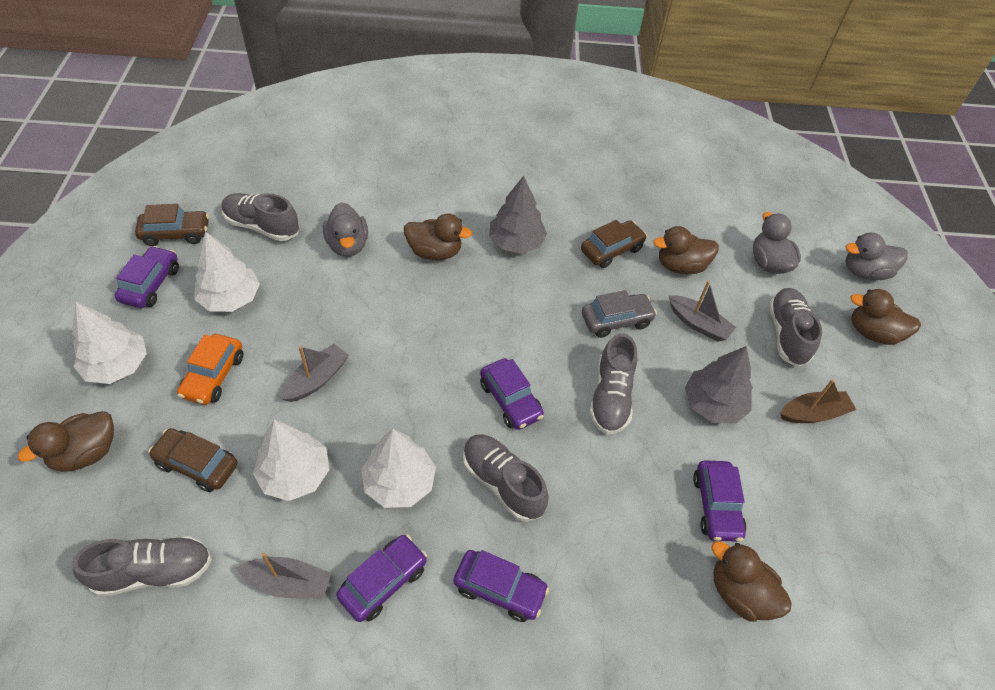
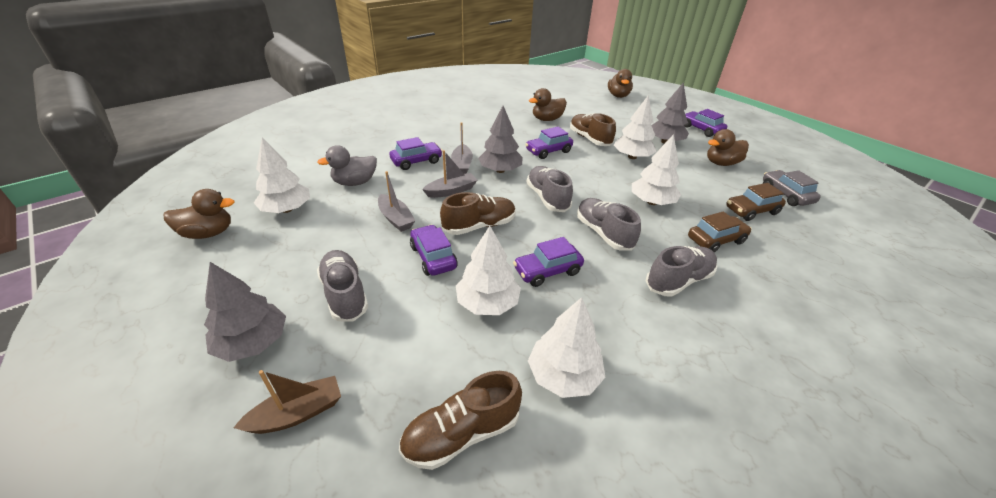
brown car: 3 -> 2
brown duck: 5 -> 4
brown shoe: 0 -> 3
grey duck: 3 -> 1
grey shoe: 5 -> 4
grey tree: 2 -> 3
orange car: 1 -> 0
white tree: 4 -> 5

